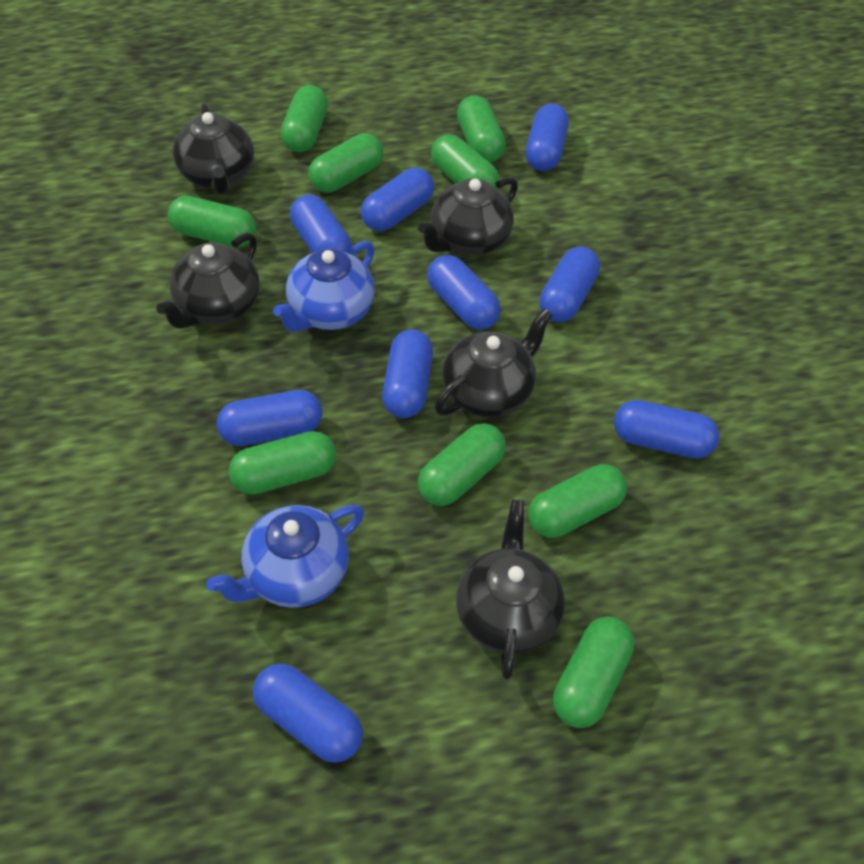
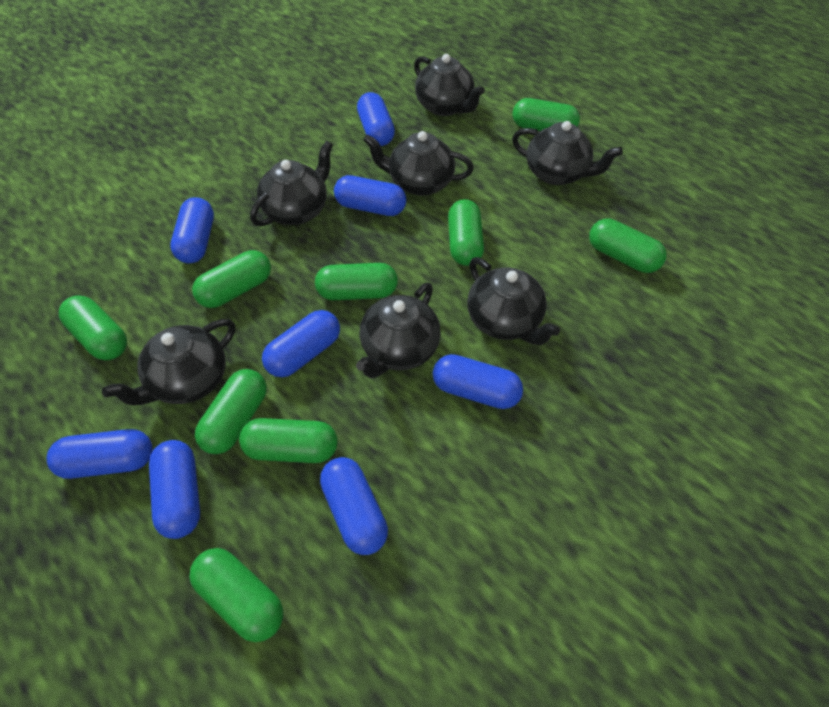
black teapot: 5 -> 7
blue capsule: 9 -> 8
blue teapot: 2 -> 0

